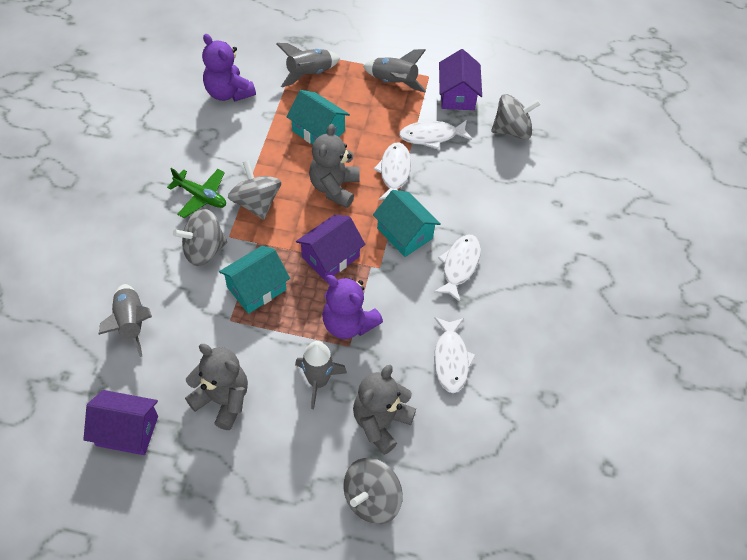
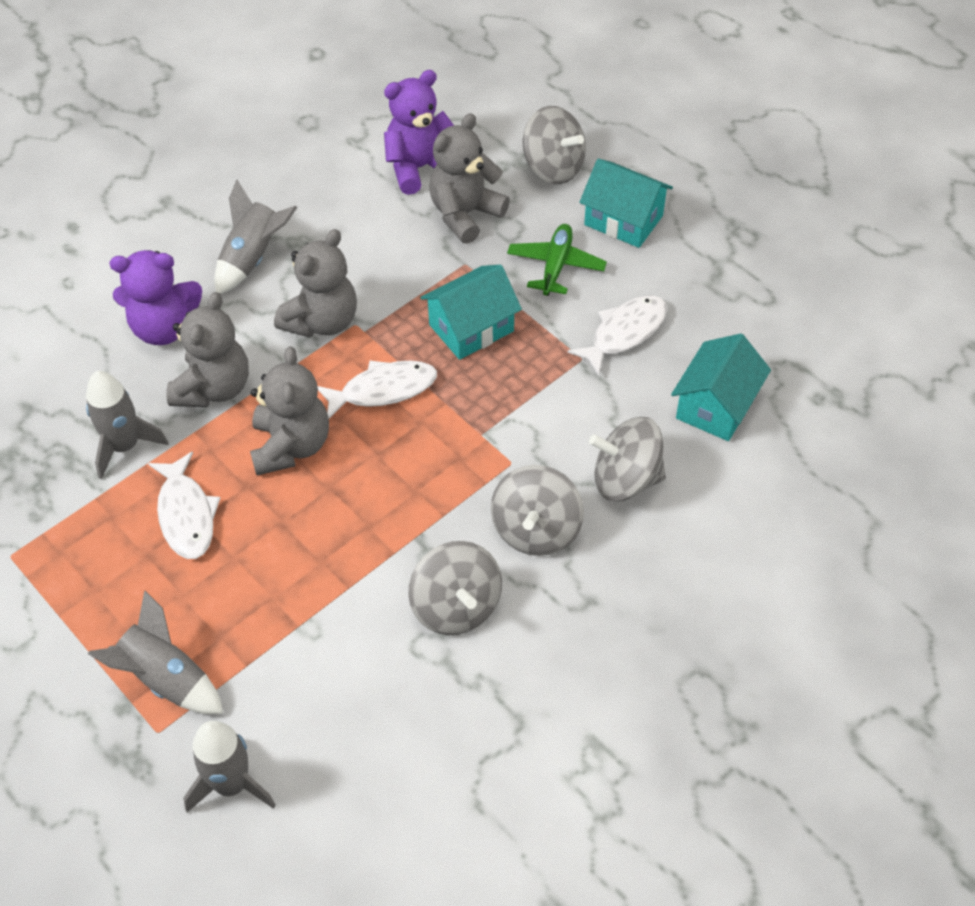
grey teddy bear: 3 -> 4
purple house: 3 -> 0
white fish: 4 -> 3

